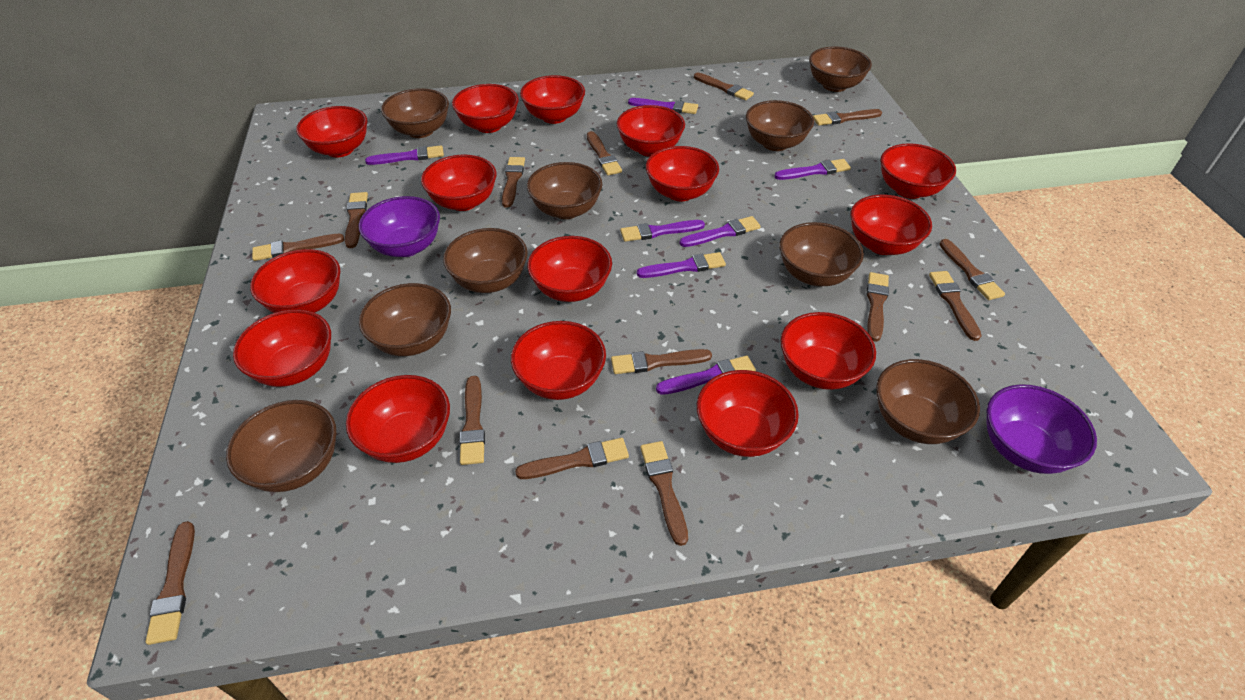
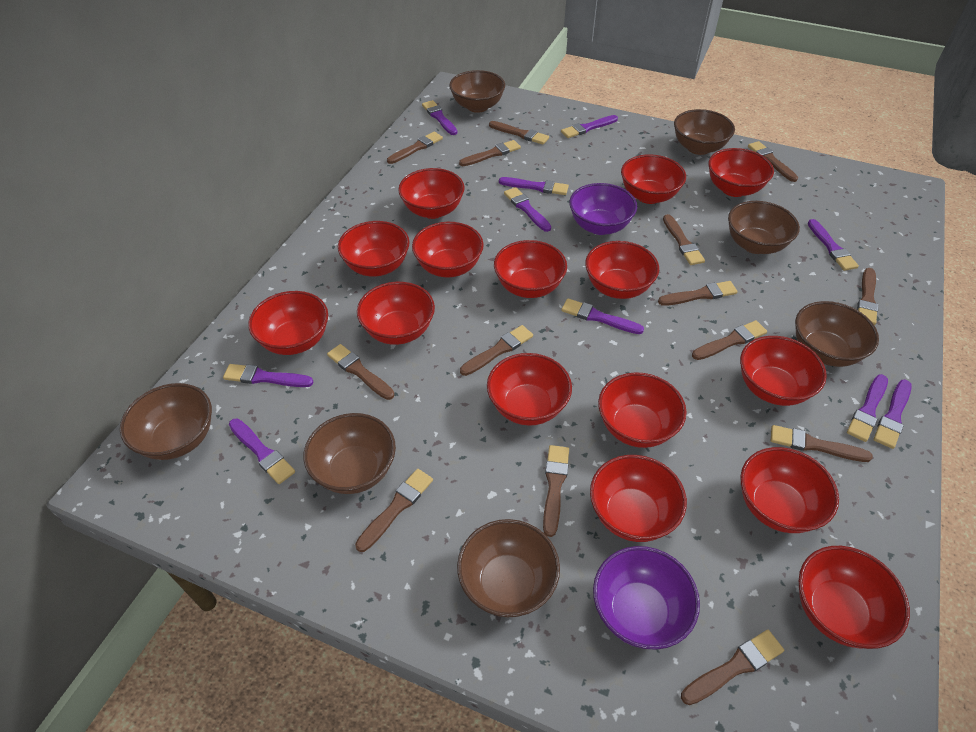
brown bowl: 9 -> 7
purple brush: 7 -> 10

